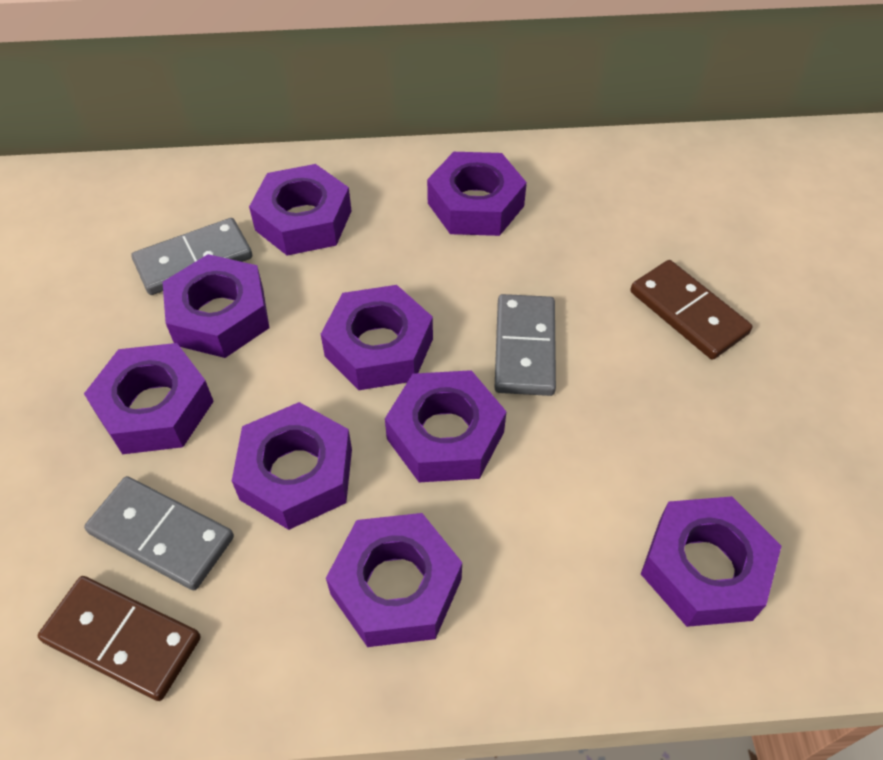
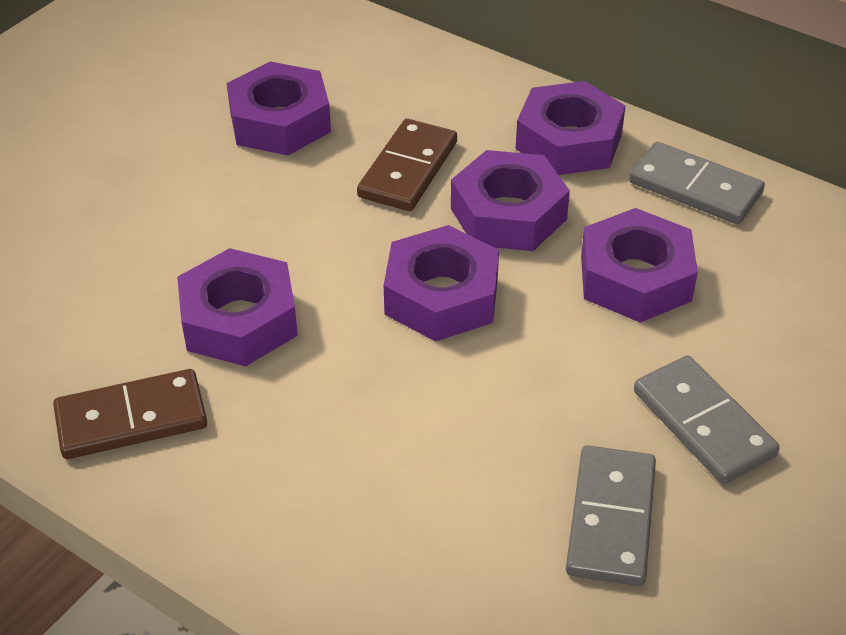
purple nut: 9 -> 6

